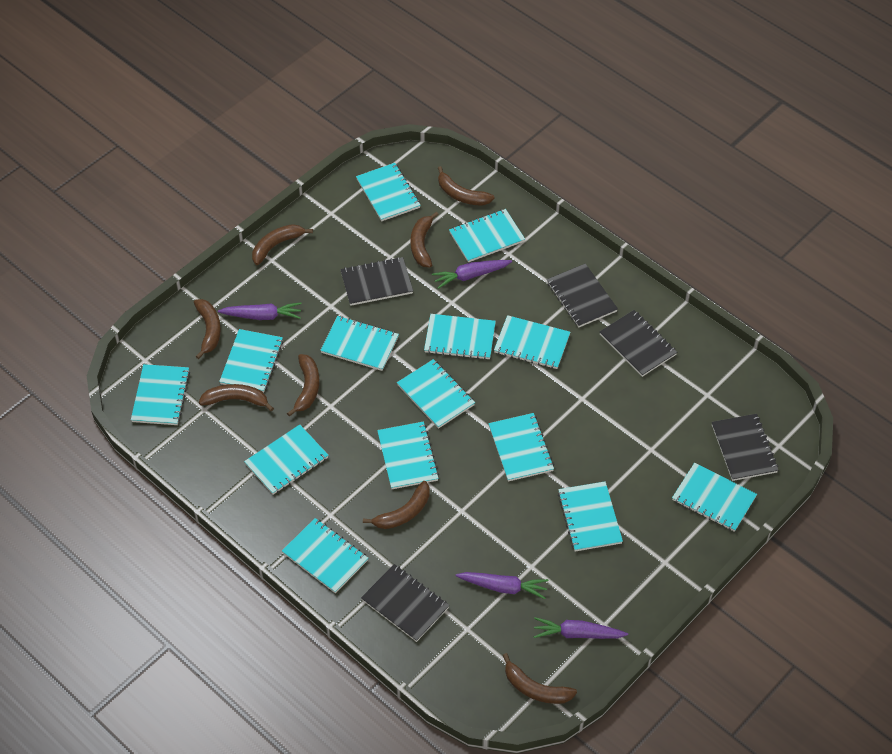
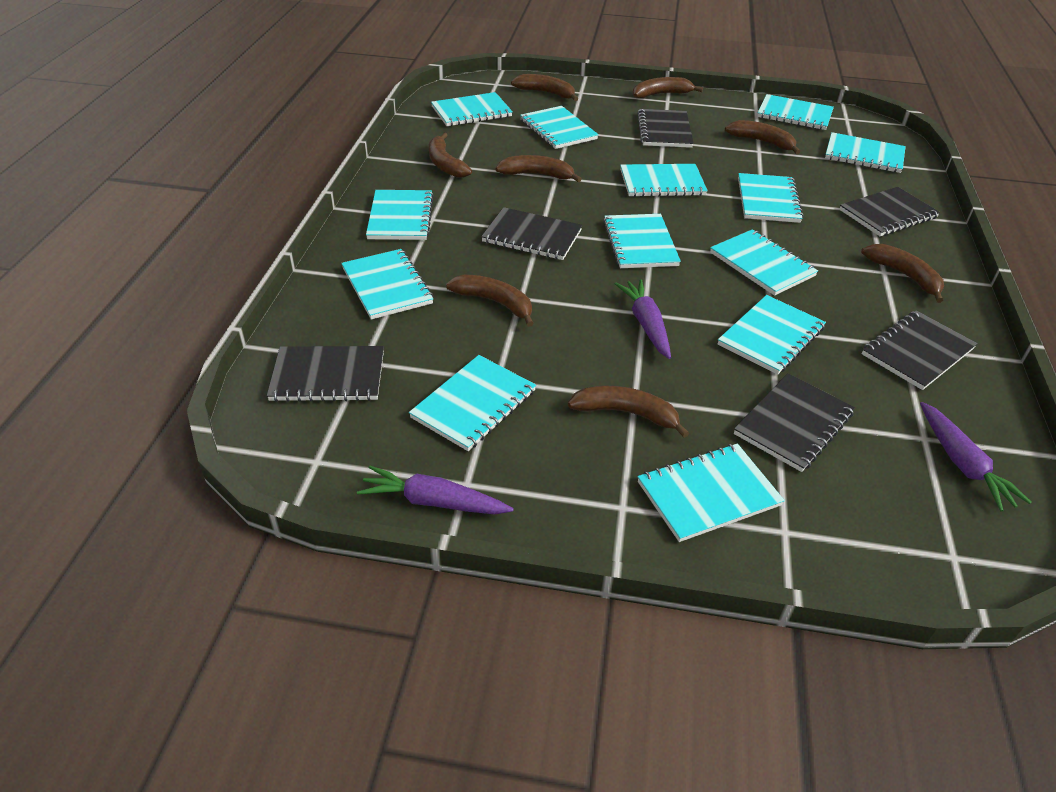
black notebook: 5 -> 6
purple carrot: 4 -> 3
turquoise notebook: 14 -> 13

